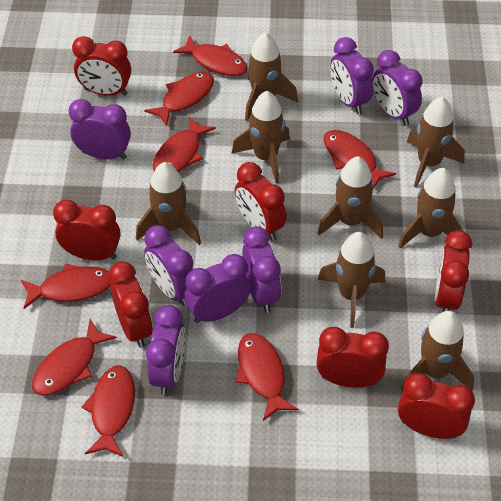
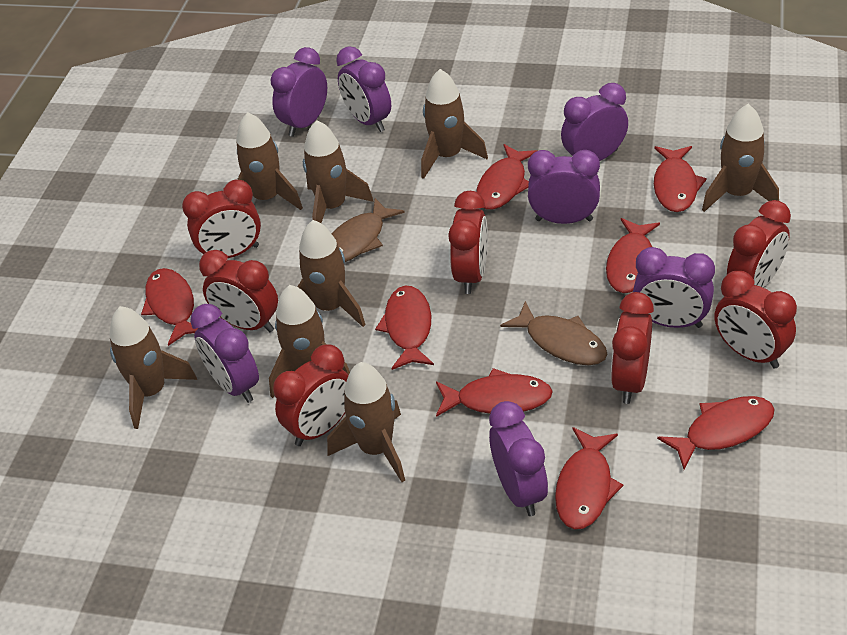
brown fish: 0 -> 2

